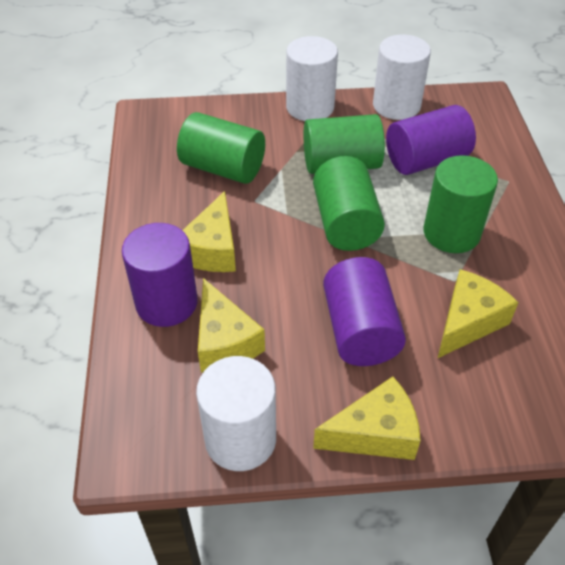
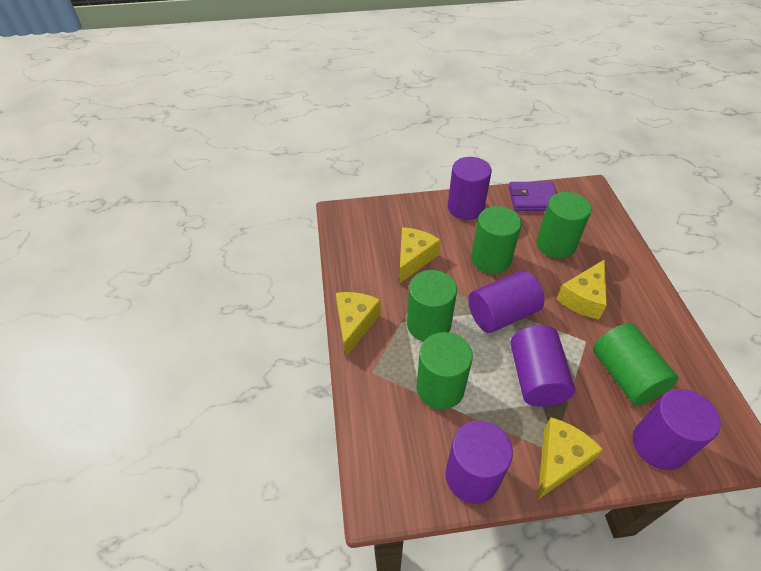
green cylinder: 4 -> 5
purple cylinder: 3 -> 5
purple wallet: 0 -> 1
white cylinder: 3 -> 0

